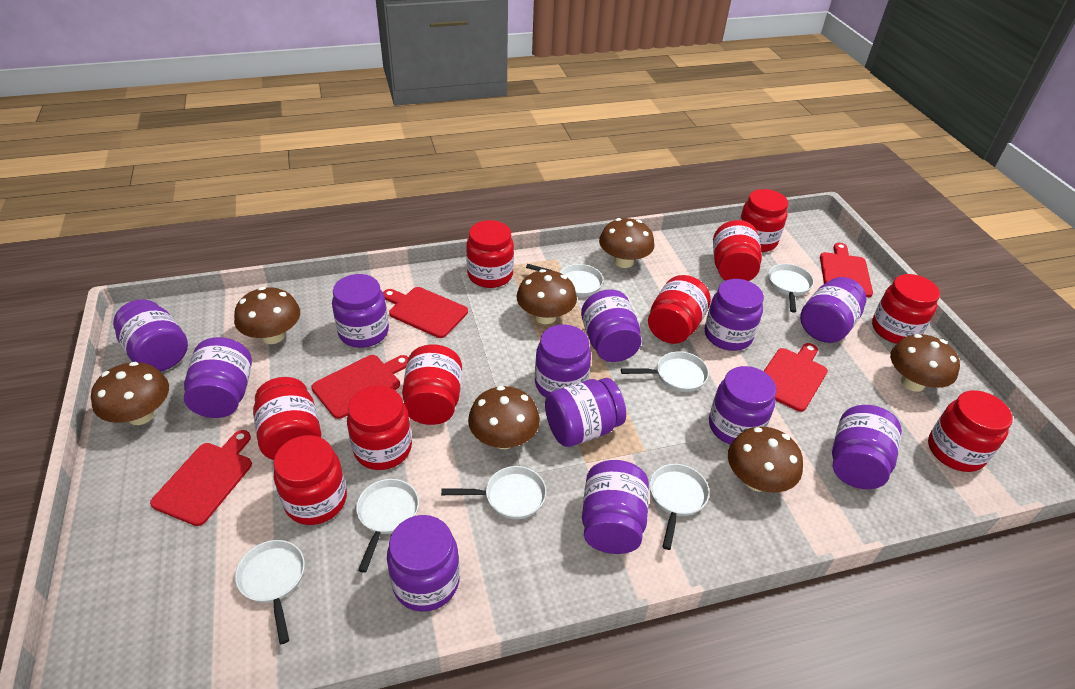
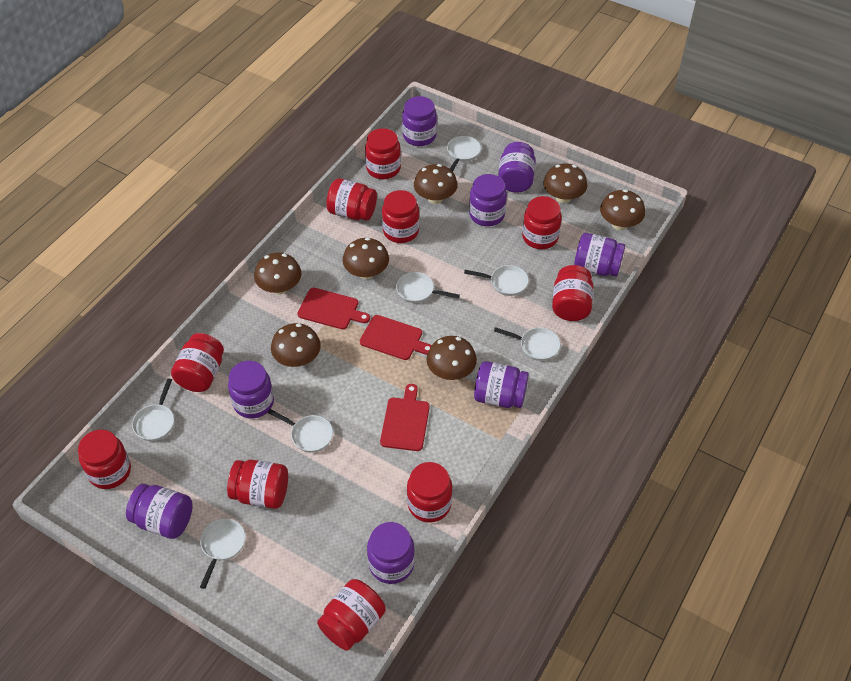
purple jar: 12 -> 8
red cutting board: 5 -> 3

